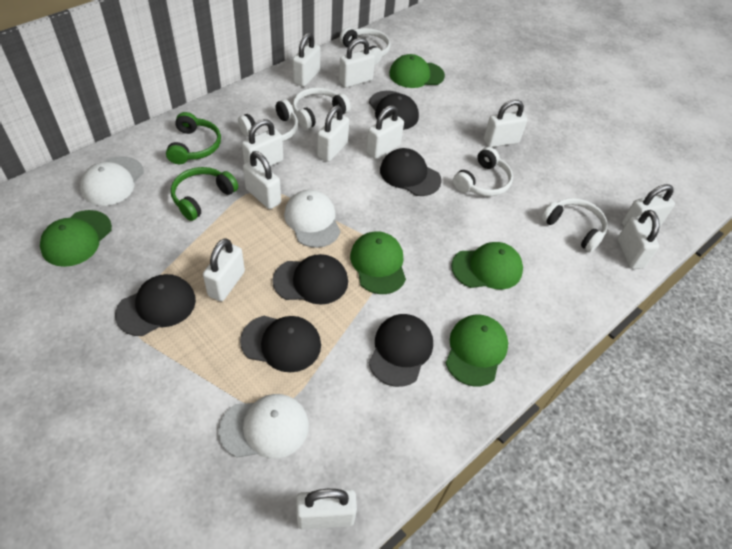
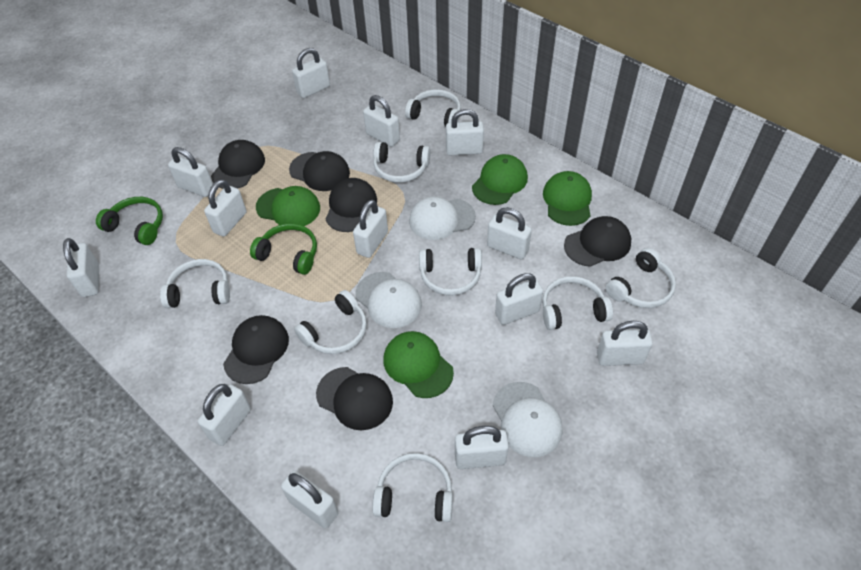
green cap: 5 -> 4
white headphones: 5 -> 8
white padlock: 11 -> 13

